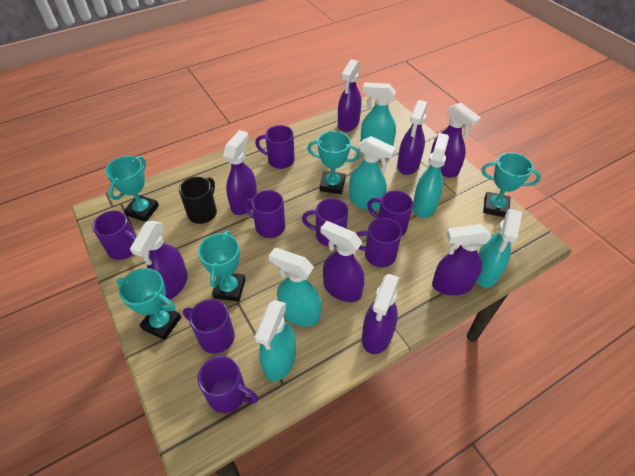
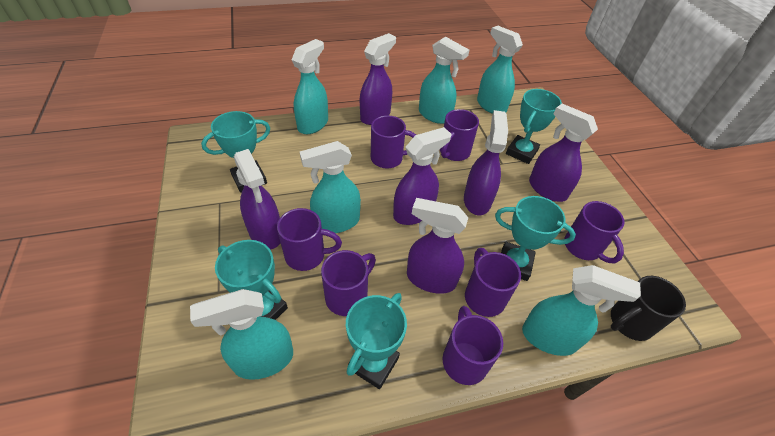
purple mug: 8 -> 7
purple spray bottle: 8 -> 6

